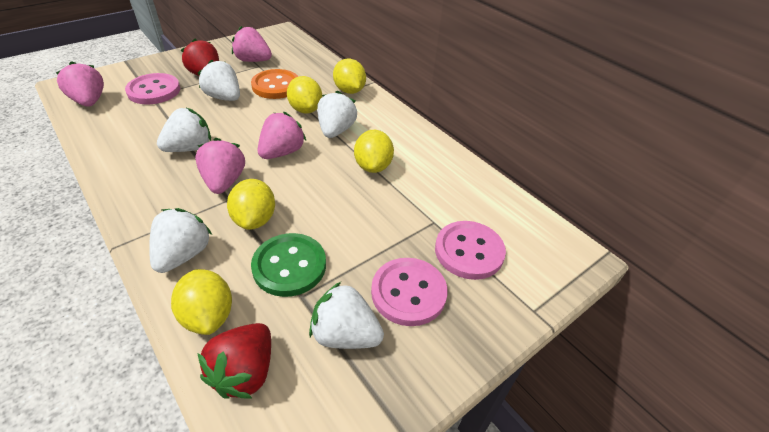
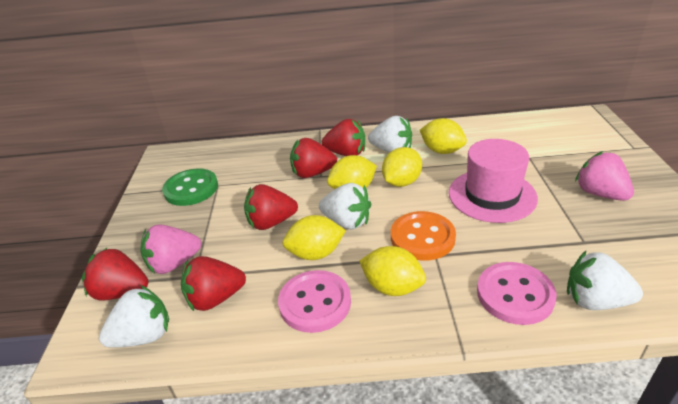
pink button: 3 -> 2
pink hat: 0 -> 1
pink strawberry: 4 -> 2
red strawberry: 2 -> 5
white strawberry: 5 -> 4

